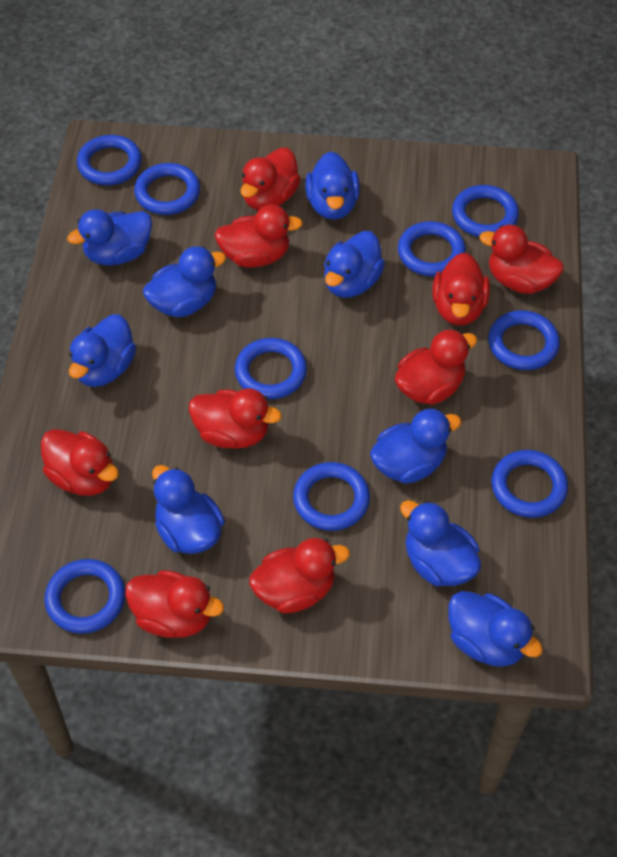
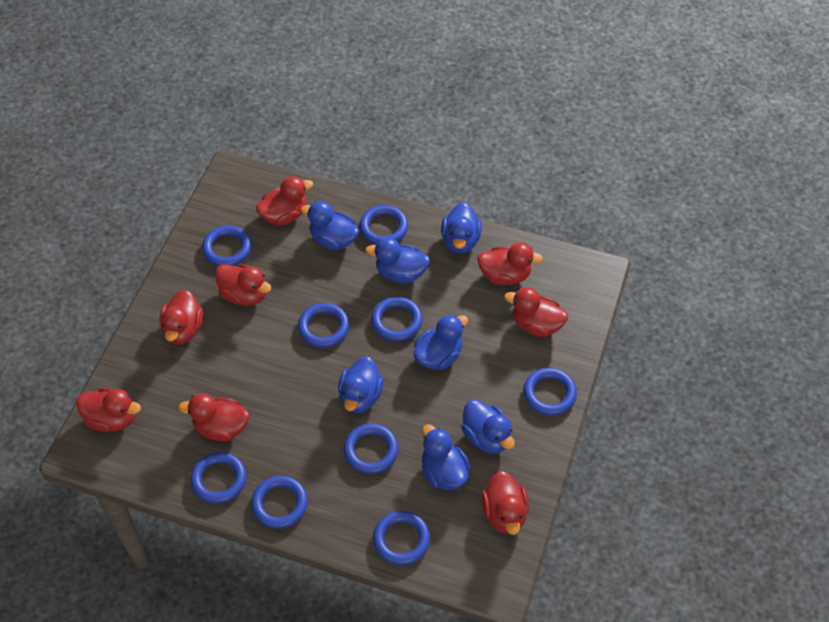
blue duck: 9 -> 7
red duck: 9 -> 8

